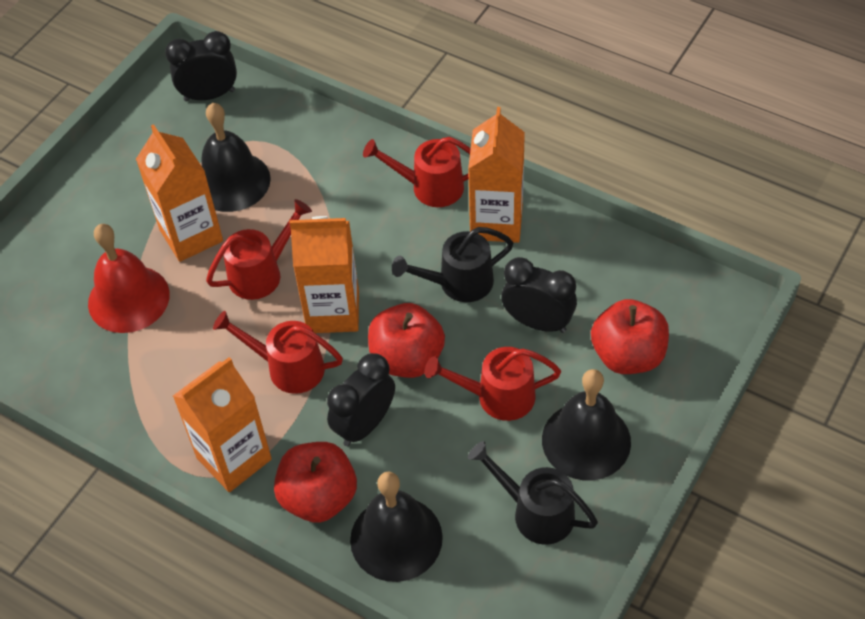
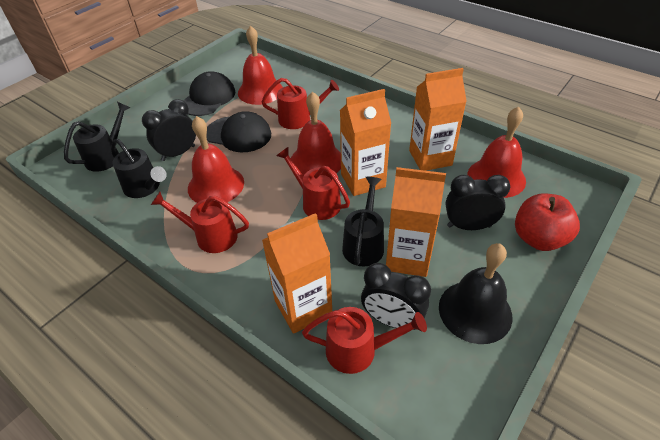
black bell: 3 -> 1
black cap: 0 -> 2
black watering can: 2 -> 3
red apple: 3 -> 1
red bell: 1 -> 4

